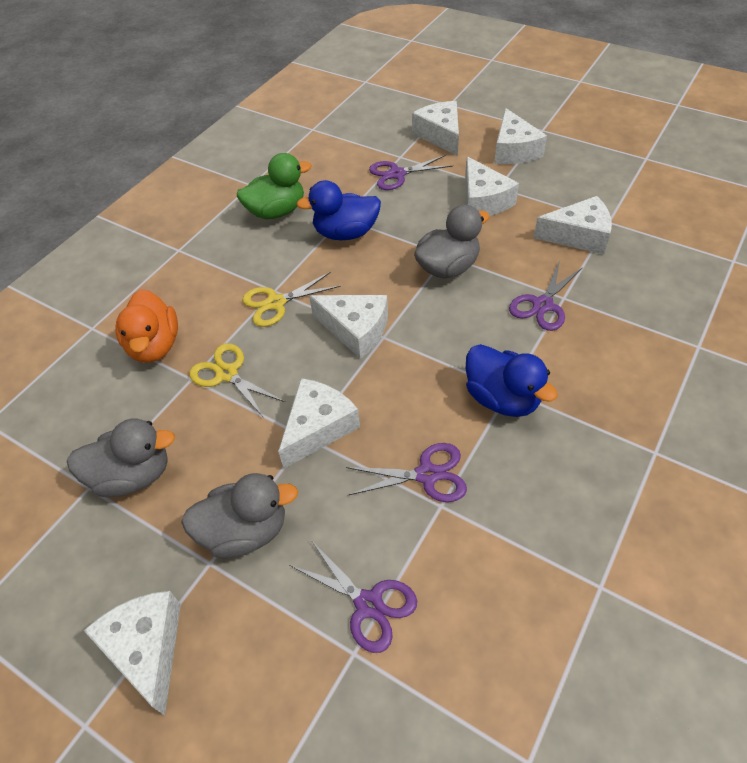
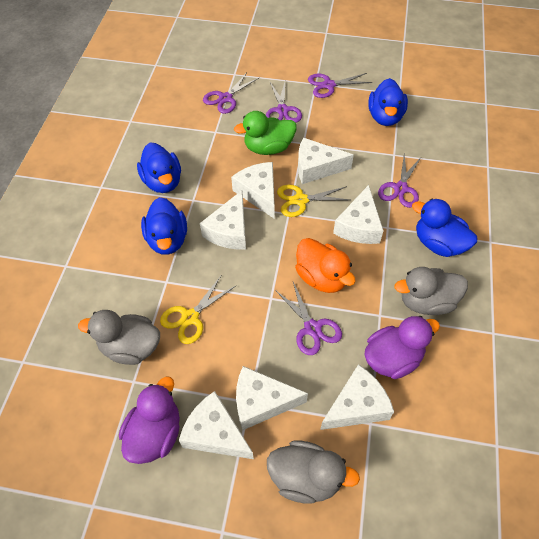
blue duck: 2 -> 4
purple duck: 0 -> 2
purple scissors: 4 -> 5

